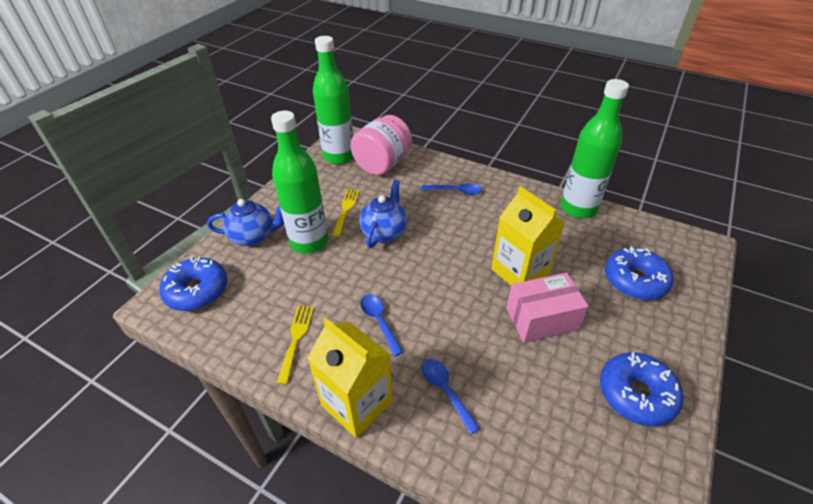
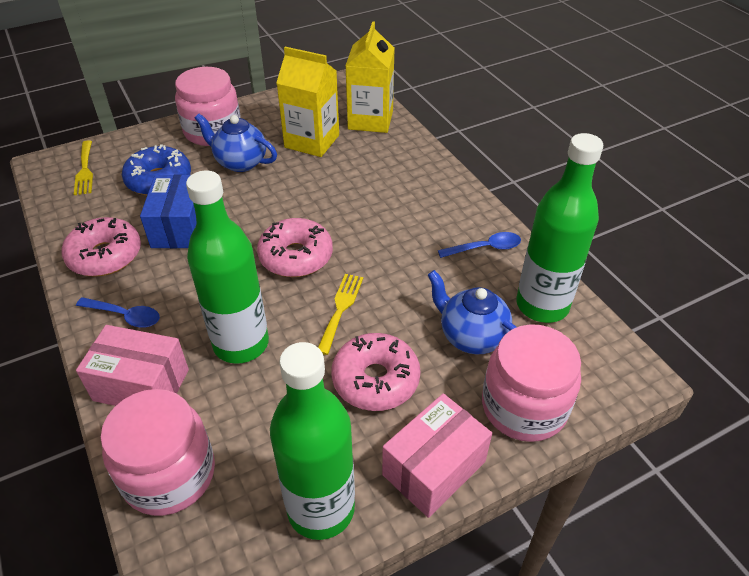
blue box: 0 -> 1
blue donut: 3 -> 1
blue spoon: 3 -> 2
pink box: 1 -> 2
pink donut: 0 -> 3
pink jar: 1 -> 3

